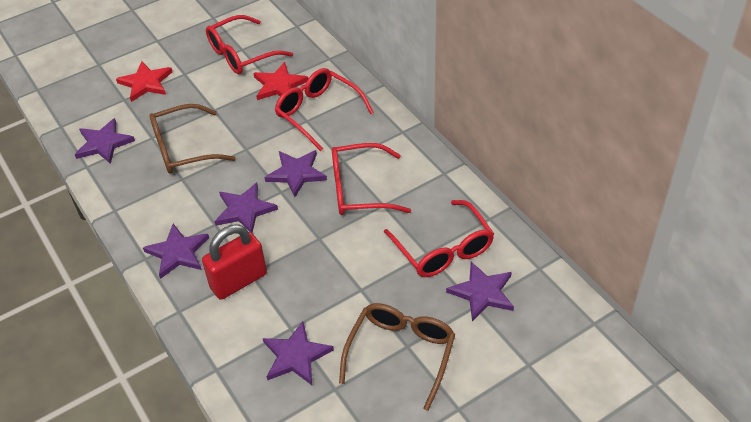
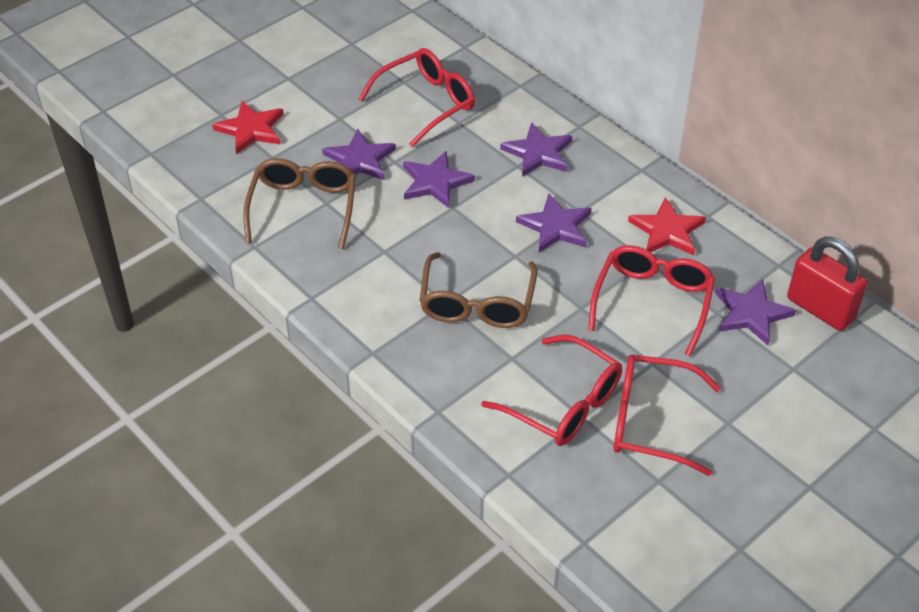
purple star: 6 -> 5

